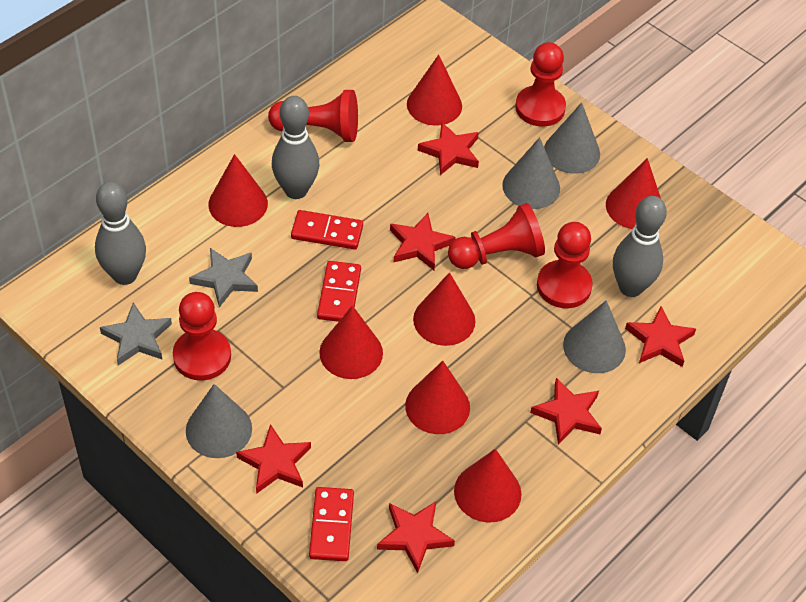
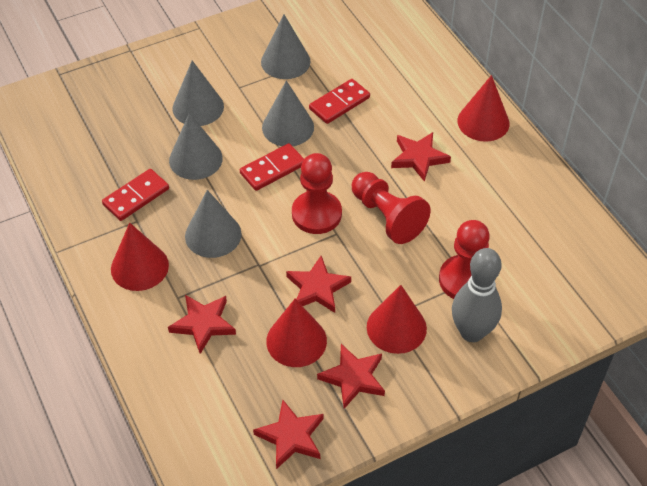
grey bowling pin: 3 -> 1
grey cone: 4 -> 5
grey star: 2 -> 0
red cone: 7 -> 4
red pawn: 5 -> 3
red star: 6 -> 5

